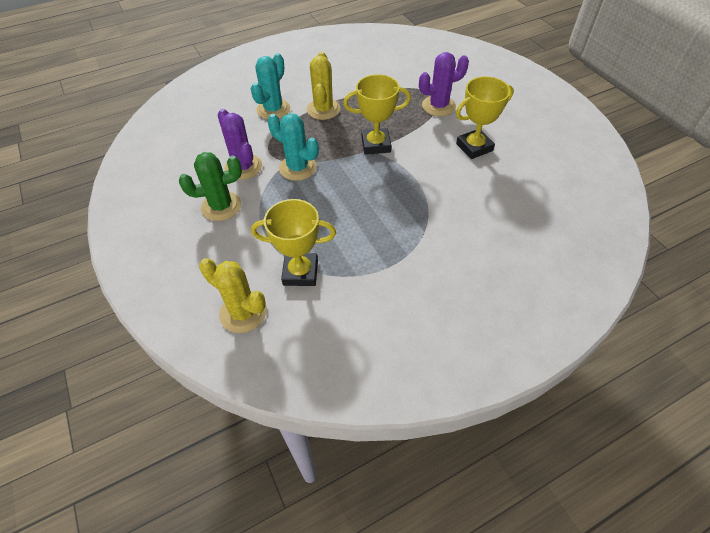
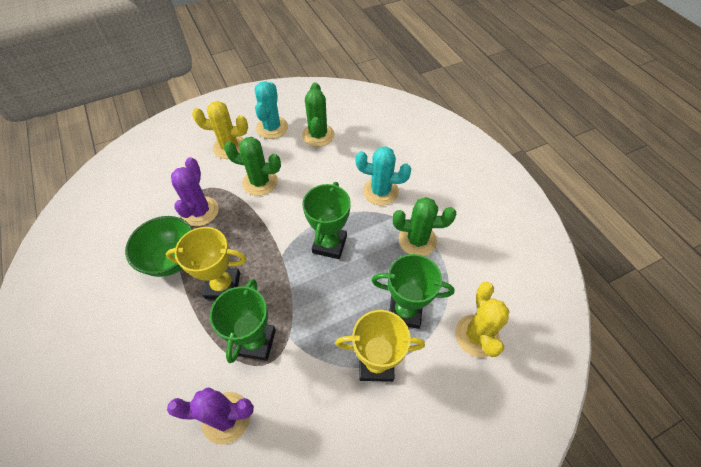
green bowl: 0 -> 1
green cactus: 1 -> 3
green trophy: 0 -> 3
yellow trophy: 3 -> 2

